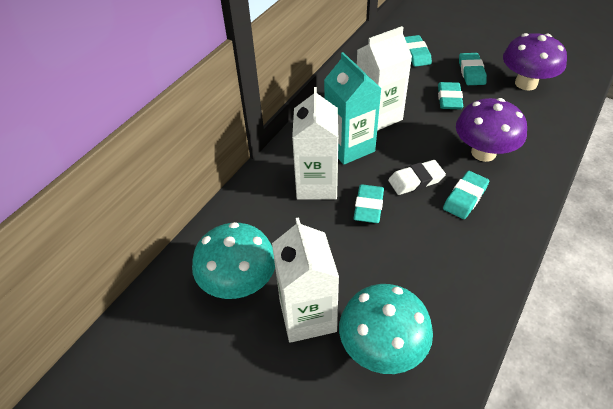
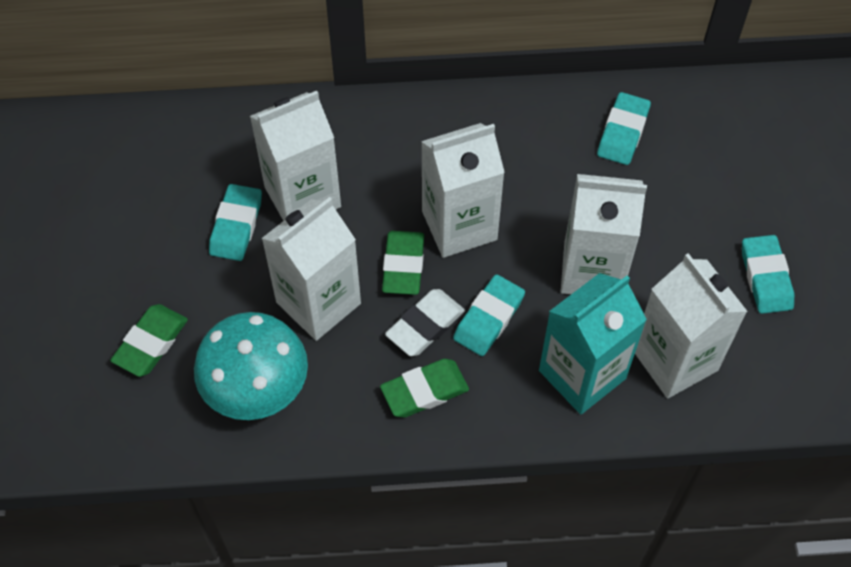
green eraser: 0 -> 3
purple mushroom: 2 -> 0
turquoise eraser: 5 -> 4
turquoise mushroom: 2 -> 1
white carton: 3 -> 5

